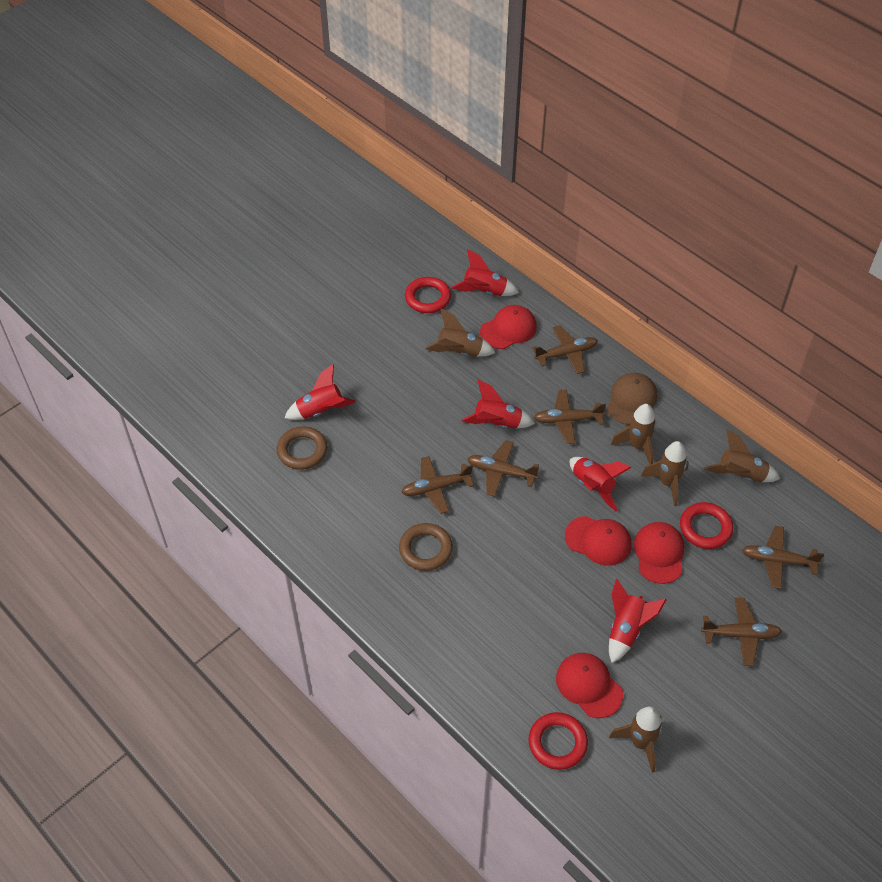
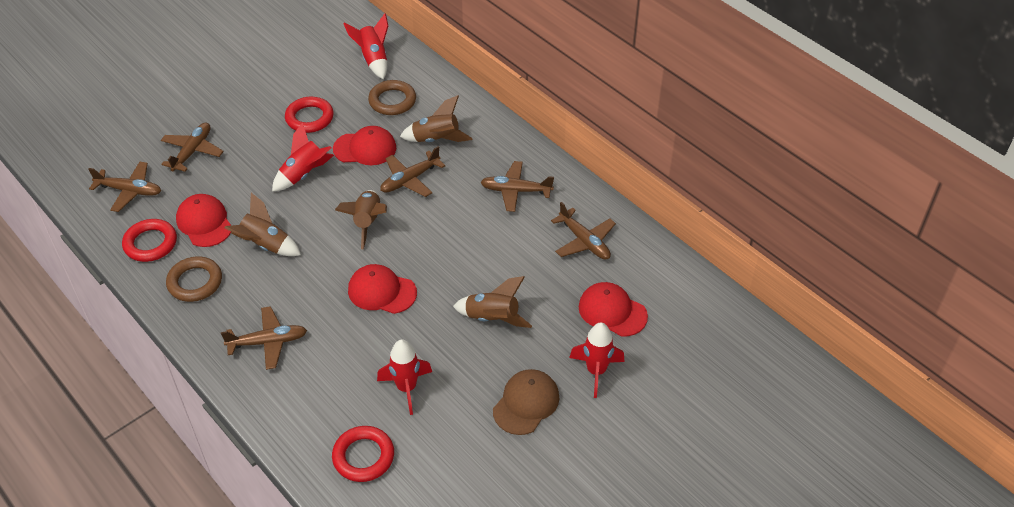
brown rocket: 5 -> 4
red rocket: 5 -> 4

